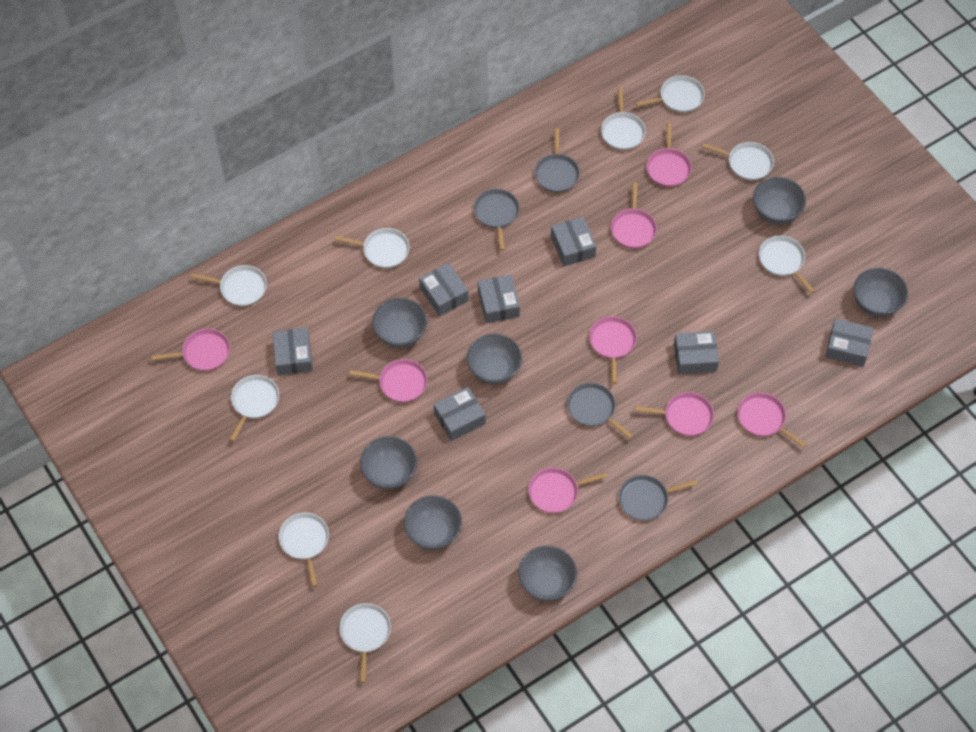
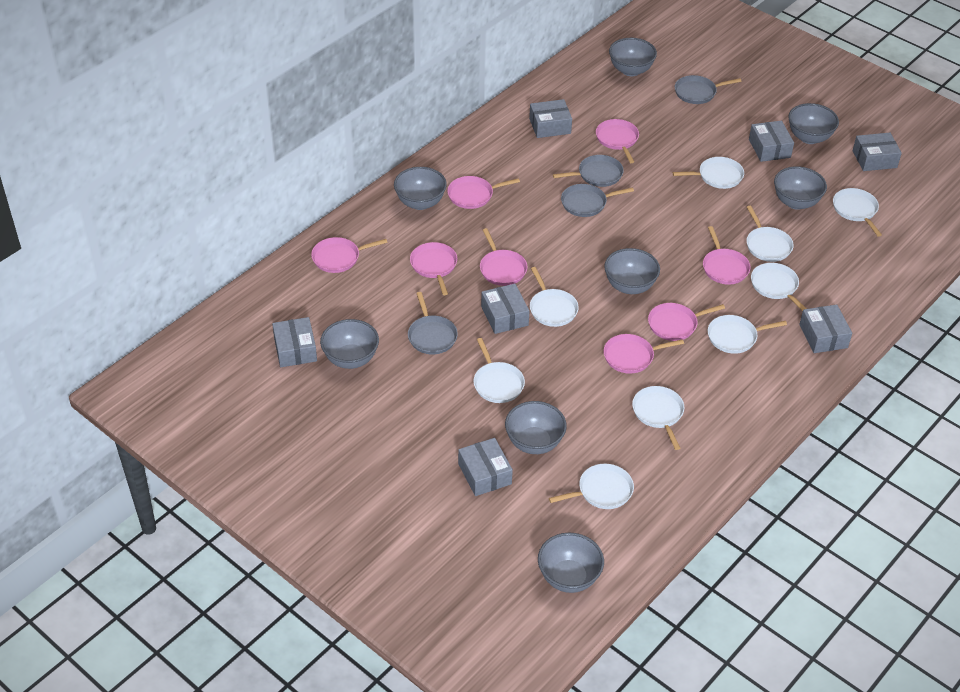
grey bowl: 7 -> 8

